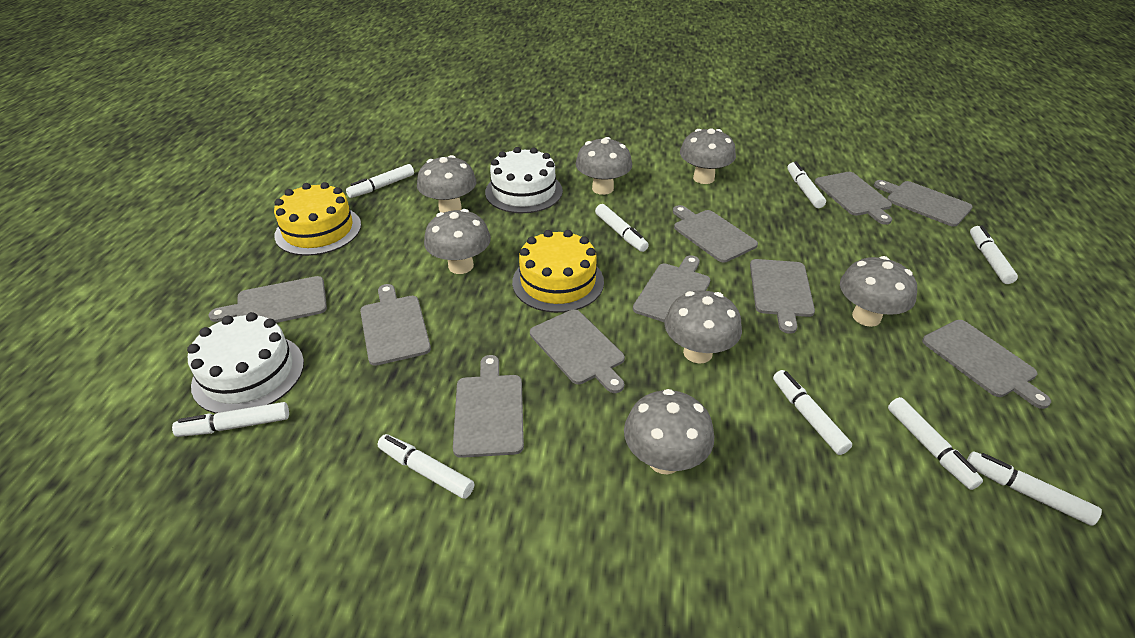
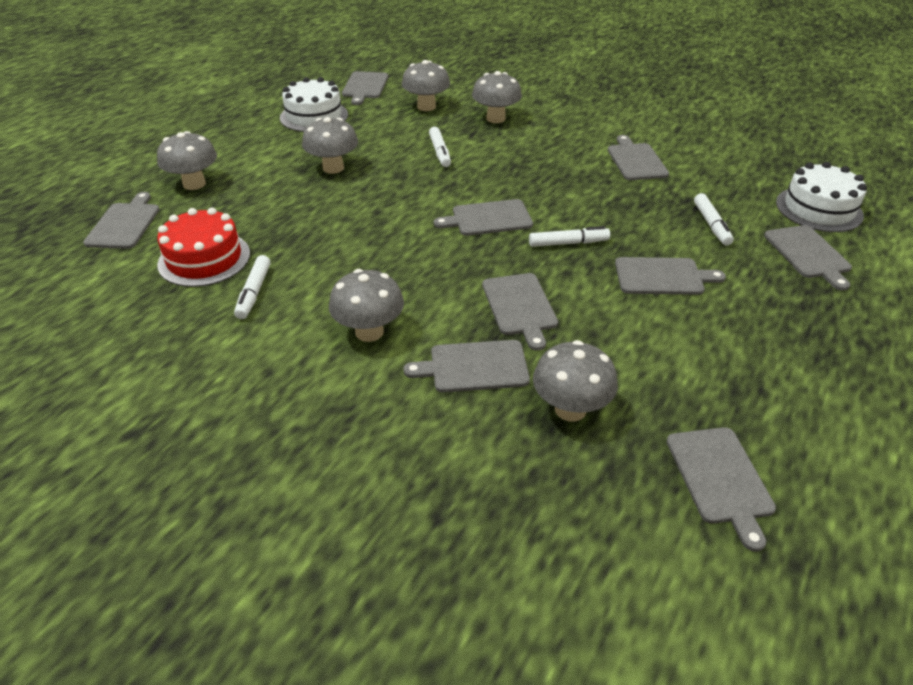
grey cutting board: 10 -> 9
grey mushroom: 7 -> 6
red cake: 0 -> 1
white marker: 9 -> 4
yellow cake: 2 -> 0

